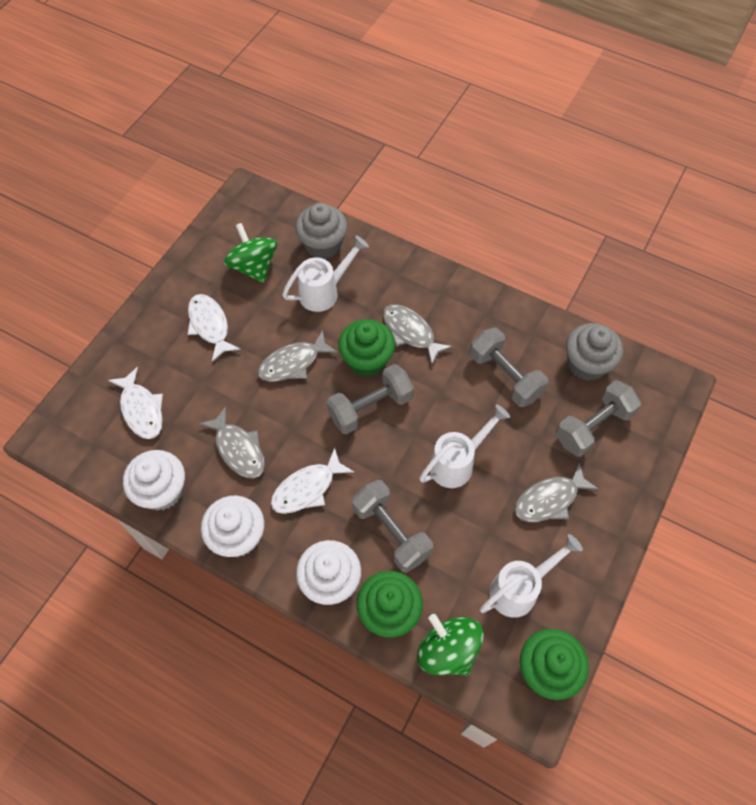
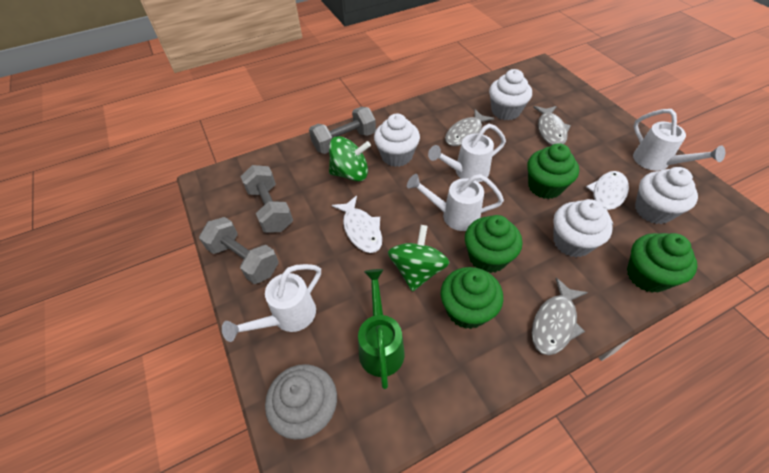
green cupcake: 3 -> 4
green watering can: 0 -> 1
grey cupcake: 2 -> 1
grey dumbbell: 4 -> 3
grey fish: 4 -> 3
white cupcake: 3 -> 4
white fish: 3 -> 2
white watering can: 3 -> 4

